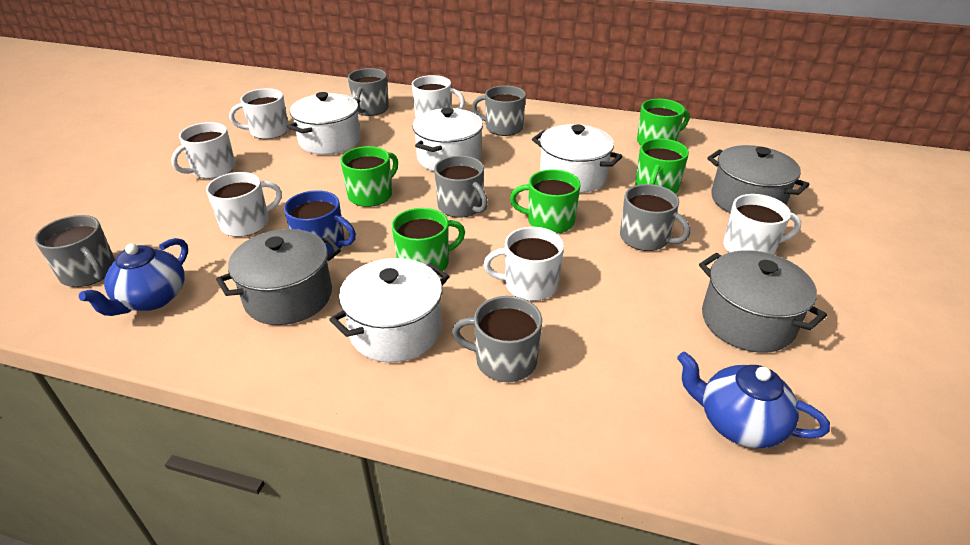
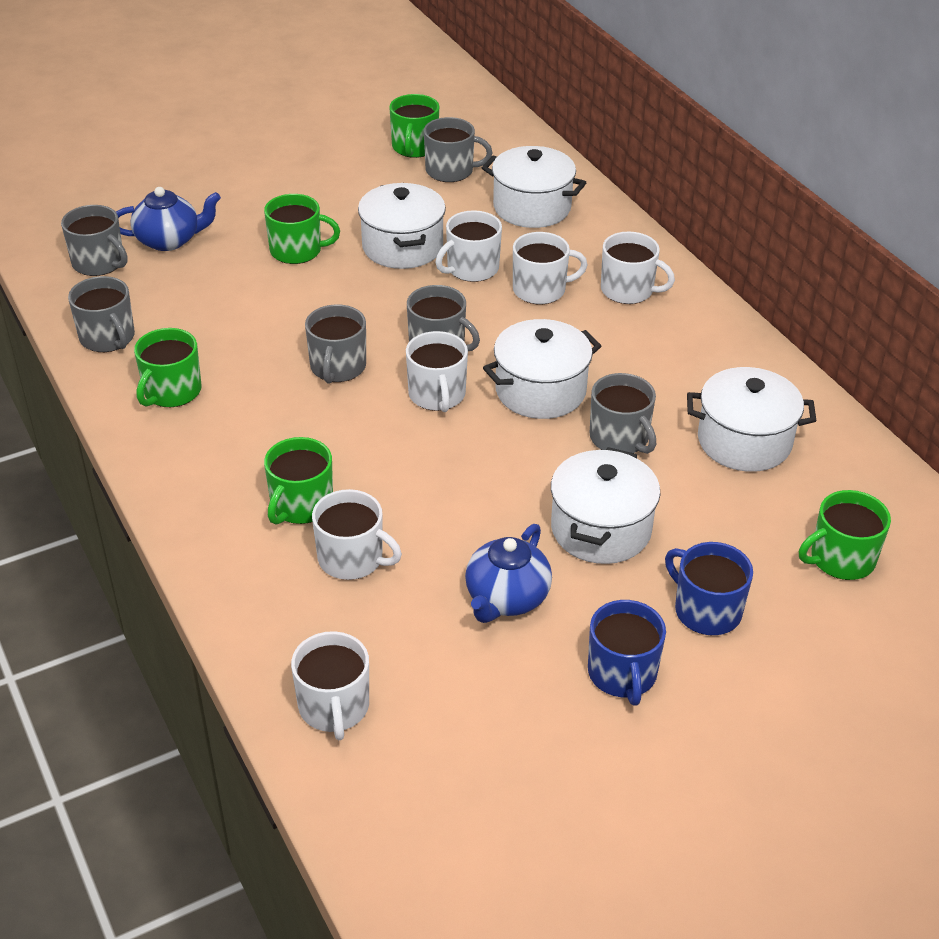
blue mug: 1 -> 2
grey pot: 3 -> 0
white pot: 4 -> 5

